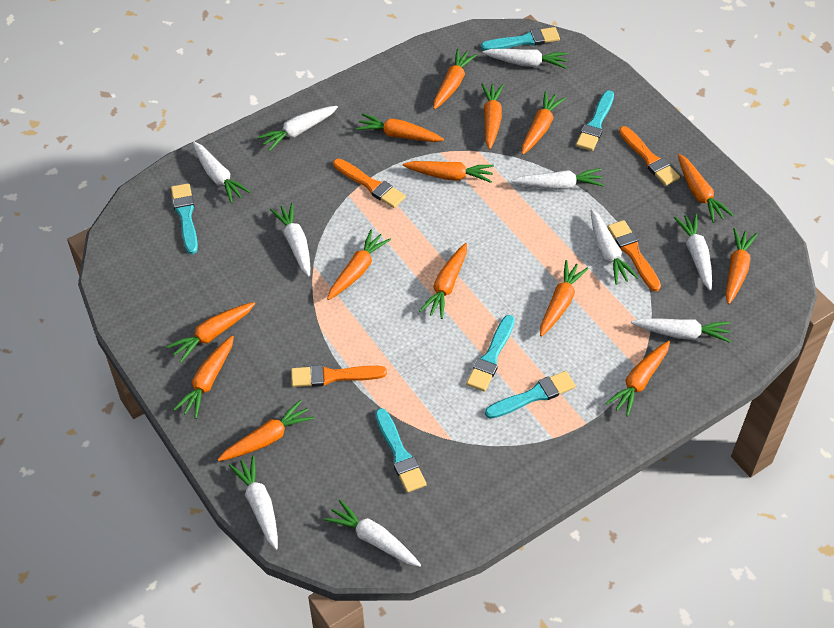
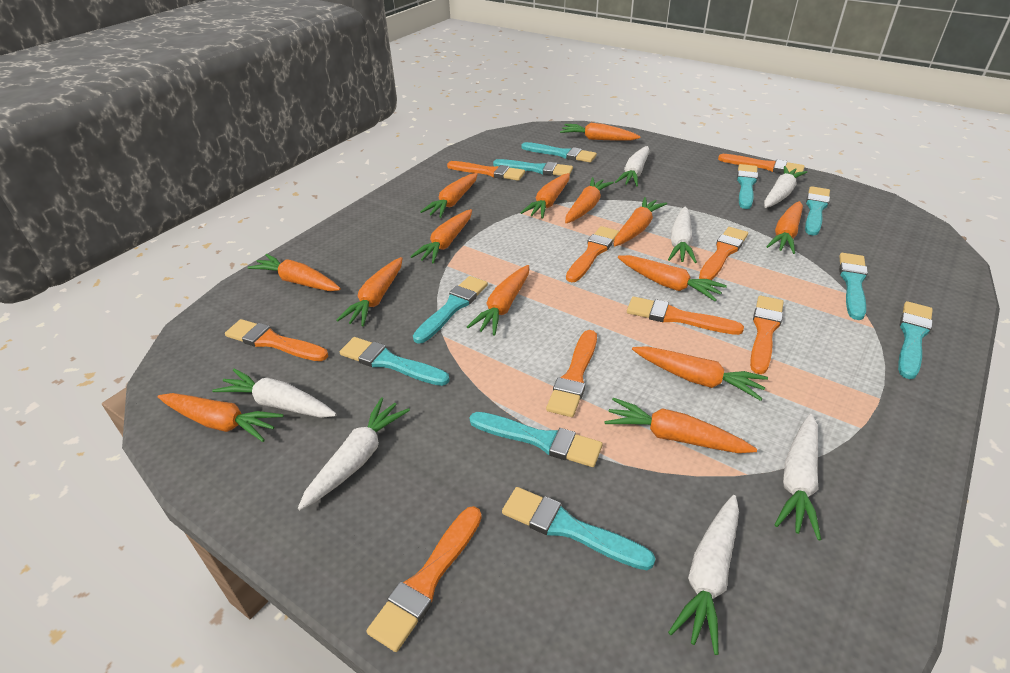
orange brush: 4 -> 9
turquoise brush: 6 -> 10
white carrot: 10 -> 7

